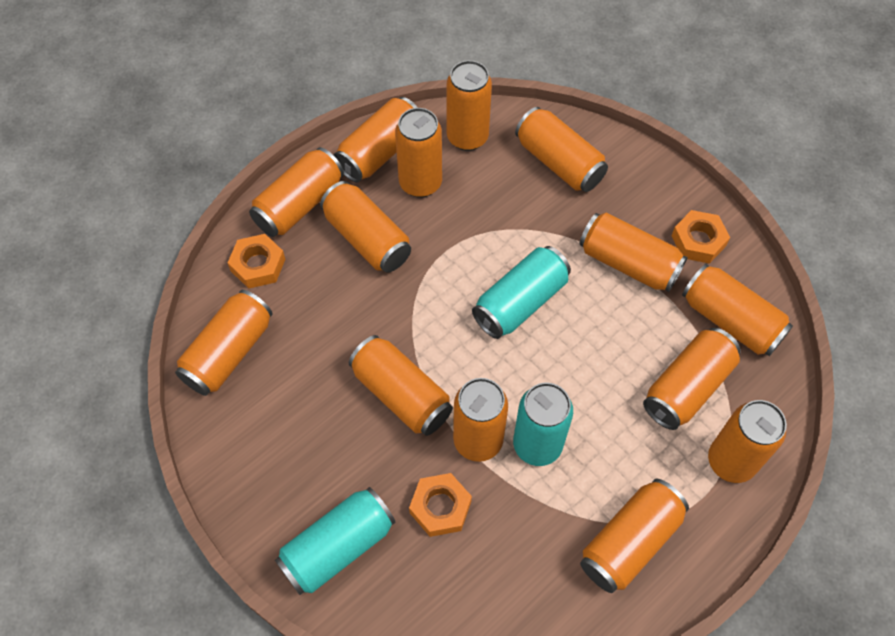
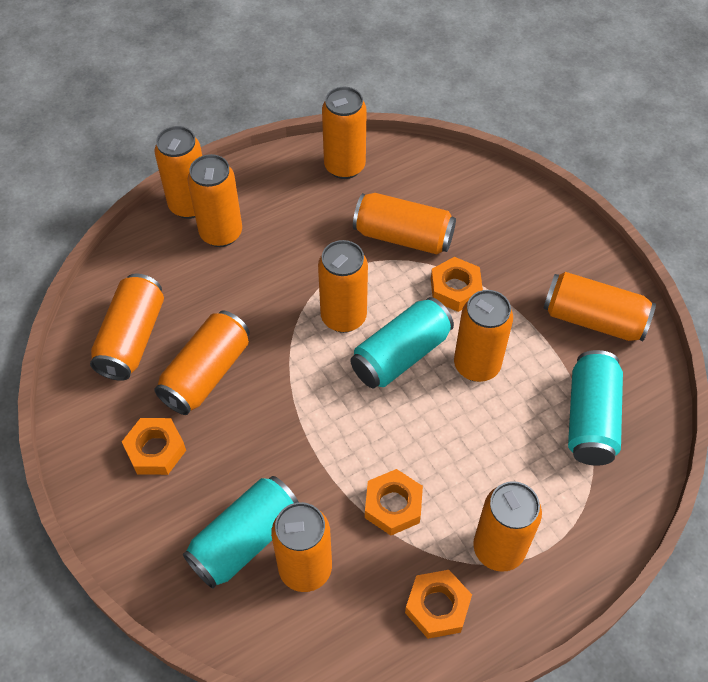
orange can: 14 -> 11
orange nut: 3 -> 4

